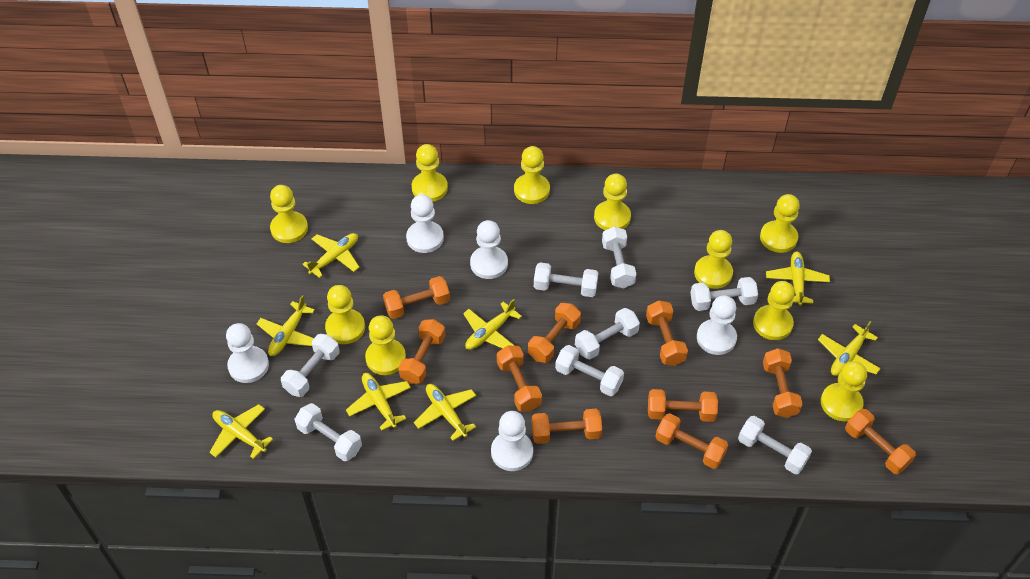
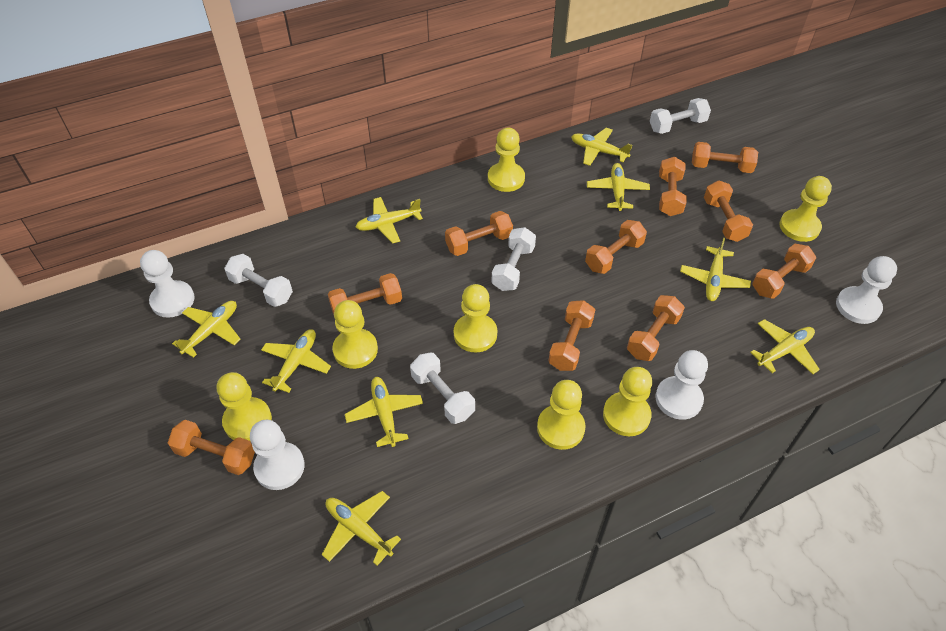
white dumbbell: 8 -> 4
white pawn: 5 -> 4
yellow pawn: 10 -> 7
yellow plane: 8 -> 9

